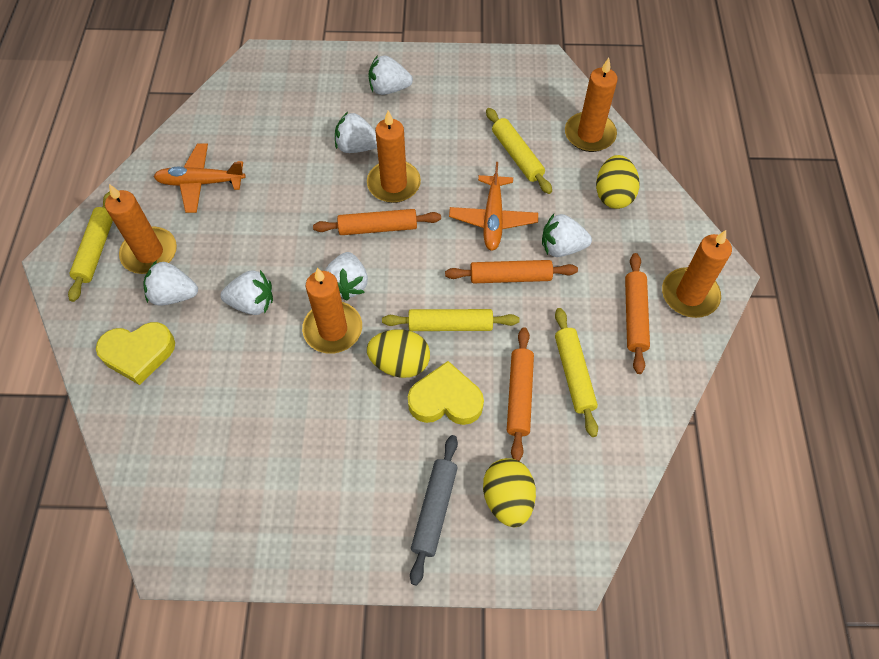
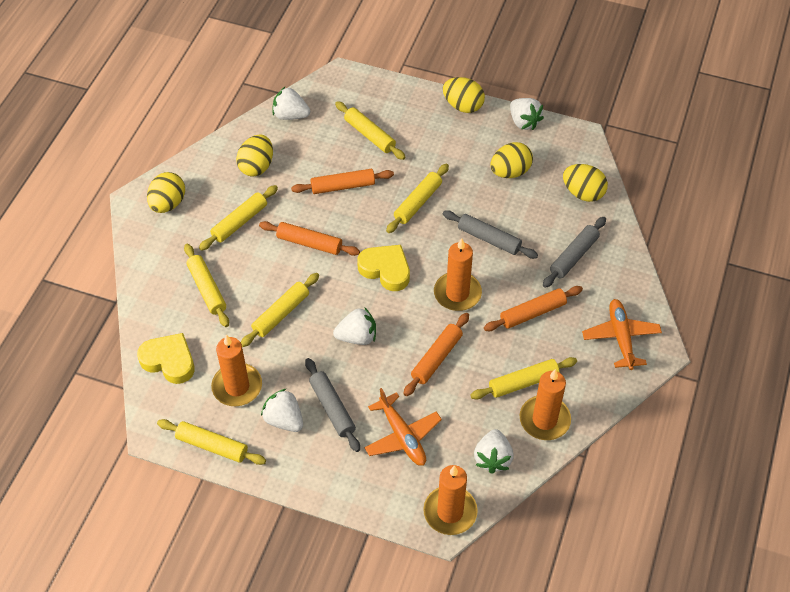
grey rolling pin: 1 -> 3
orange candle: 5 -> 4
white strawberry: 6 -> 5
yellow egg: 3 -> 5
yellow rolling pin: 4 -> 7

